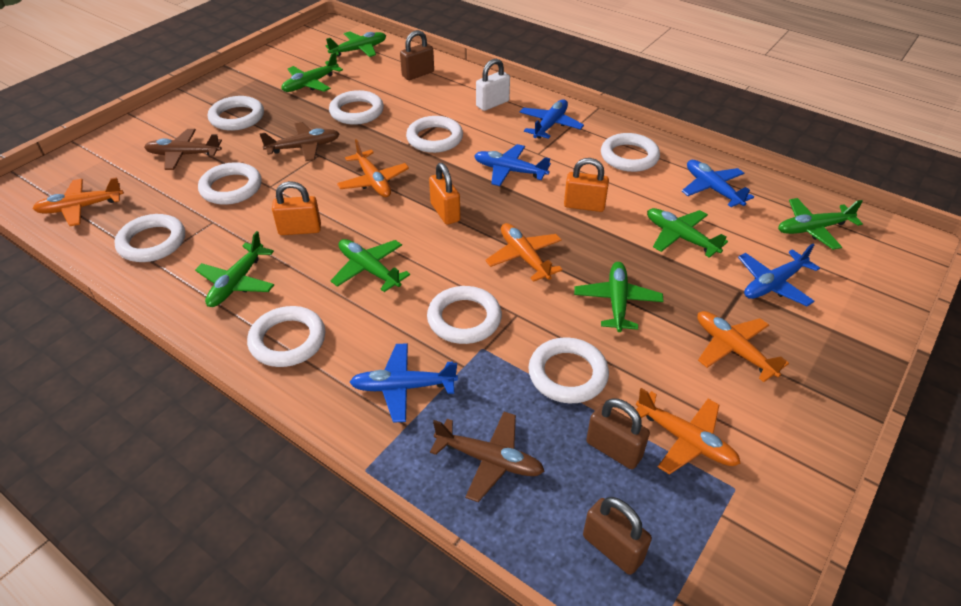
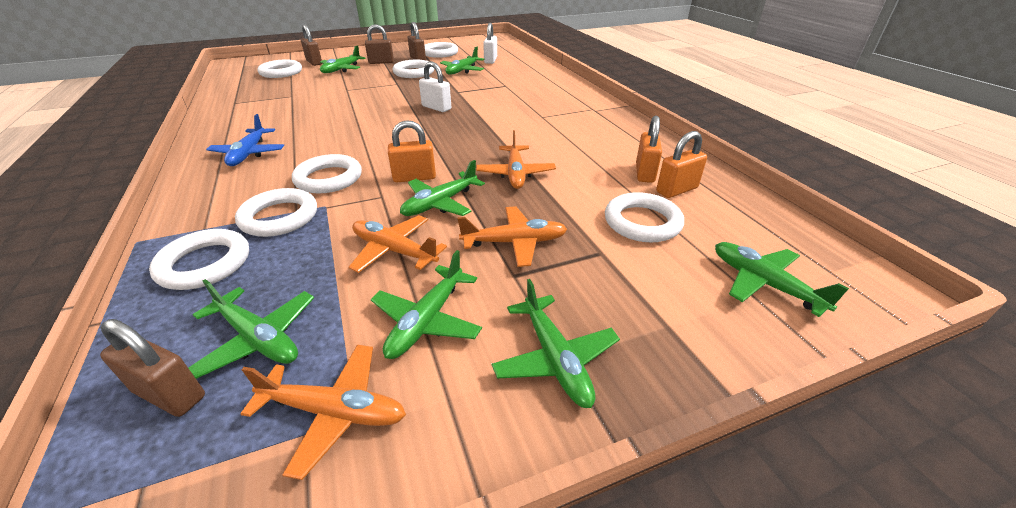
blue plane: 5 -> 1
brown padlock: 3 -> 4
brown plane: 3 -> 0
orange plane: 5 -> 4
white padlock: 1 -> 2
white ring: 9 -> 7

